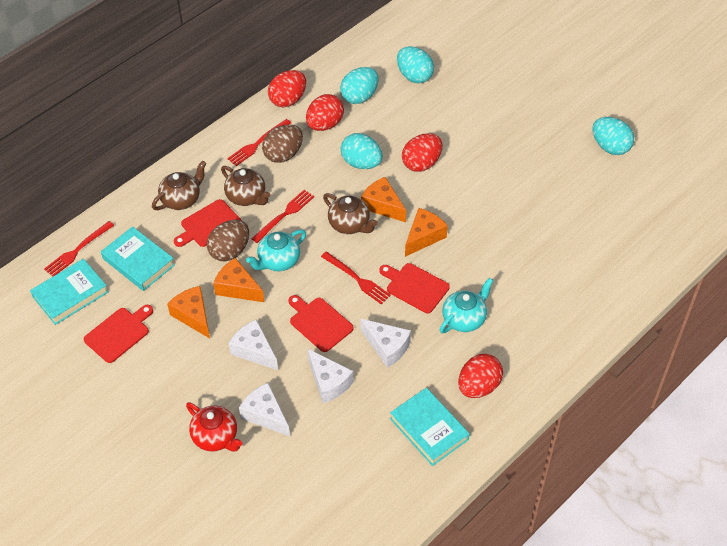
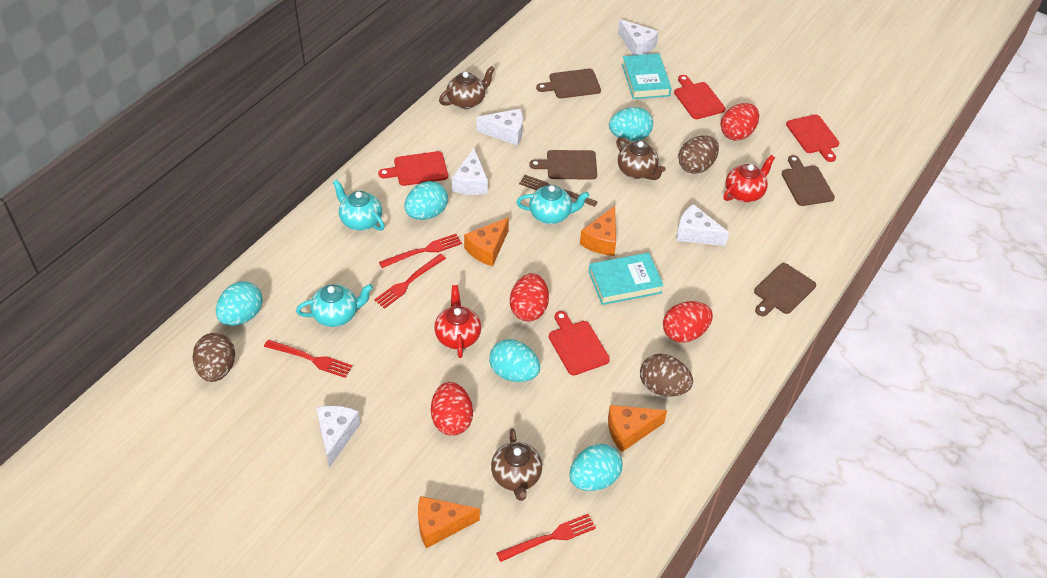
brown cutting board: 0 -> 4
brown egg: 2 -> 3
brown fork: 0 -> 1
red teapot: 1 -> 2
turquoise book: 3 -> 2
turquoise egg: 4 -> 5
turquoise teapot: 2 -> 3
white cheese: 4 -> 5

